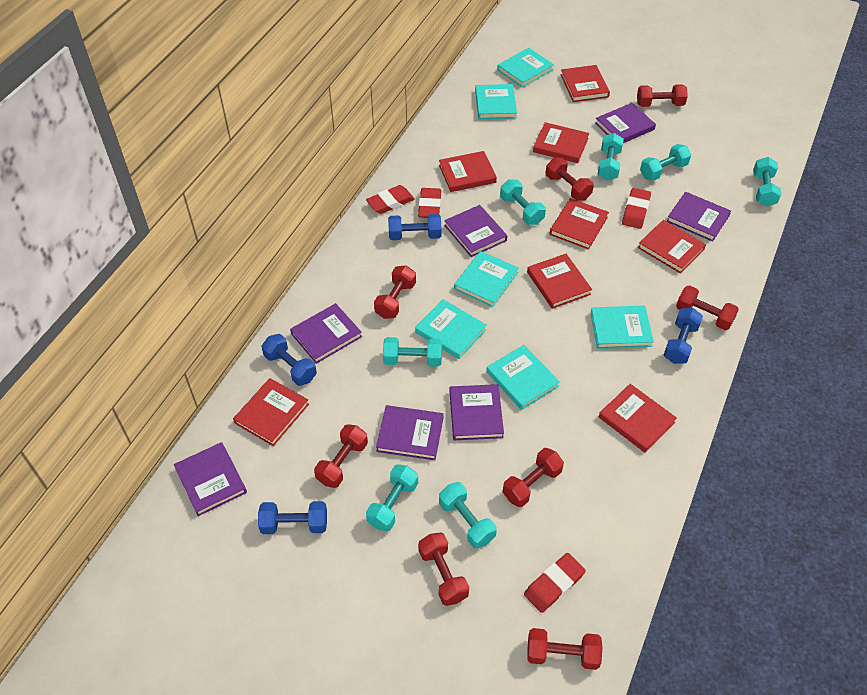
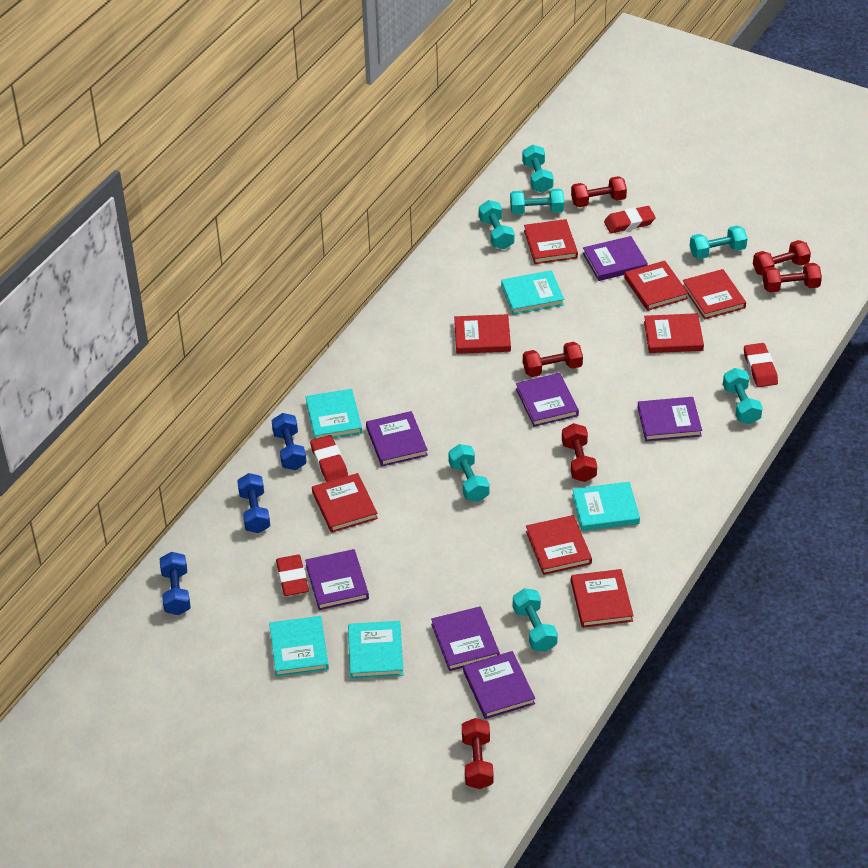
blue dumbbell: 4 -> 3
red dumbbell: 8 -> 6
turquoise book: 6 -> 5

